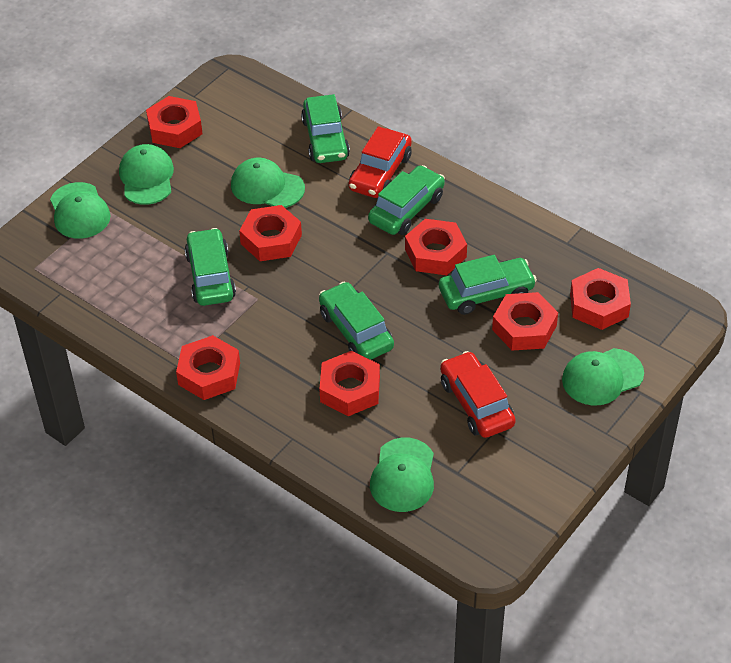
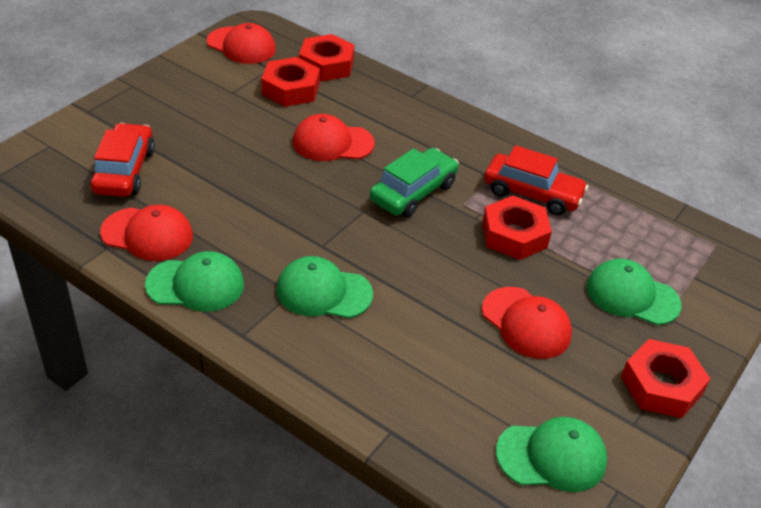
green cap: 5 -> 4
green car: 5 -> 1
red cap: 0 -> 4
red nut: 7 -> 4

